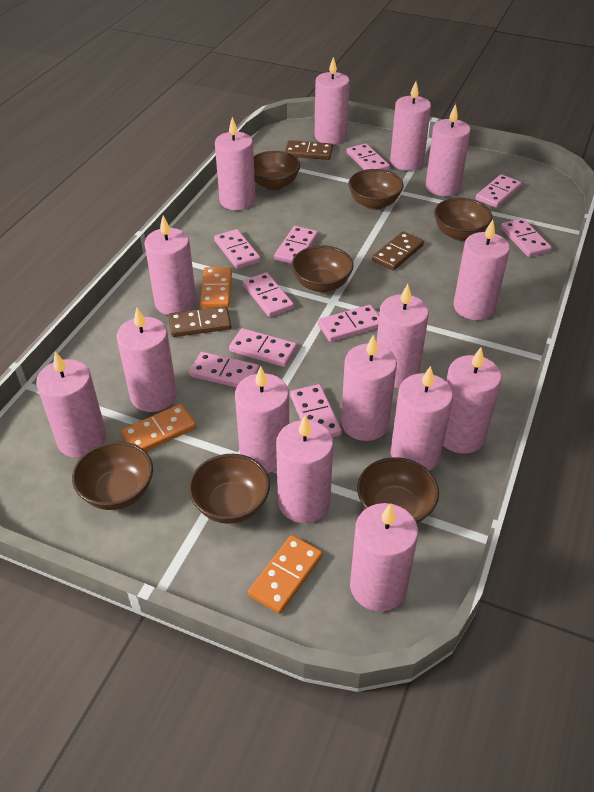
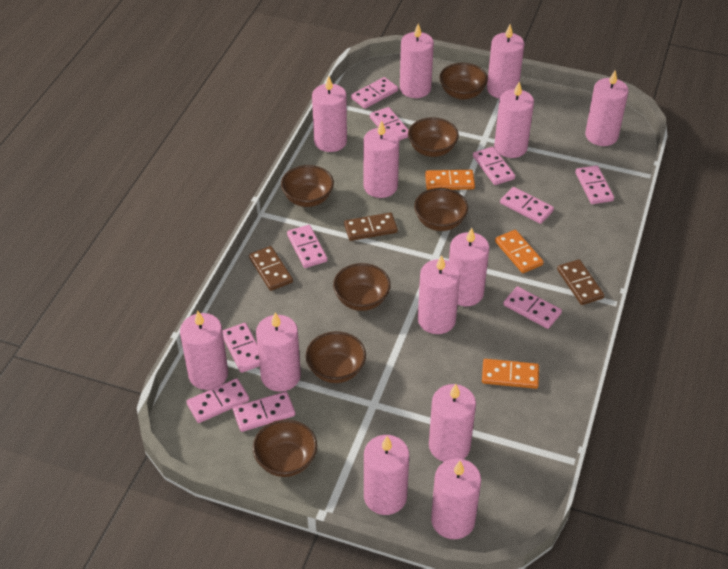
pink candle: 15 -> 13

